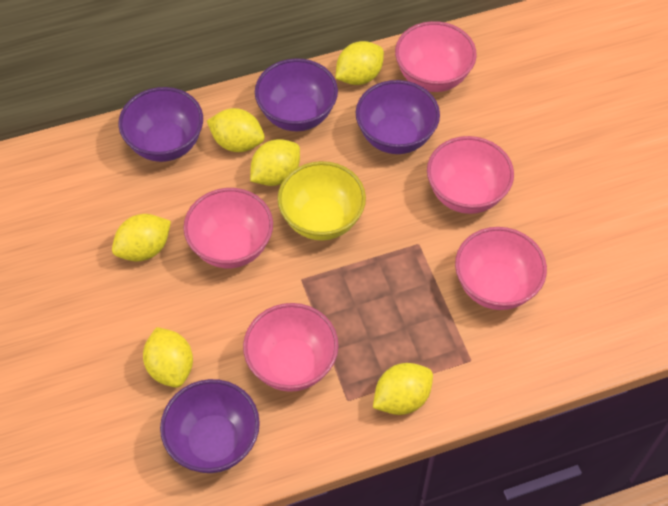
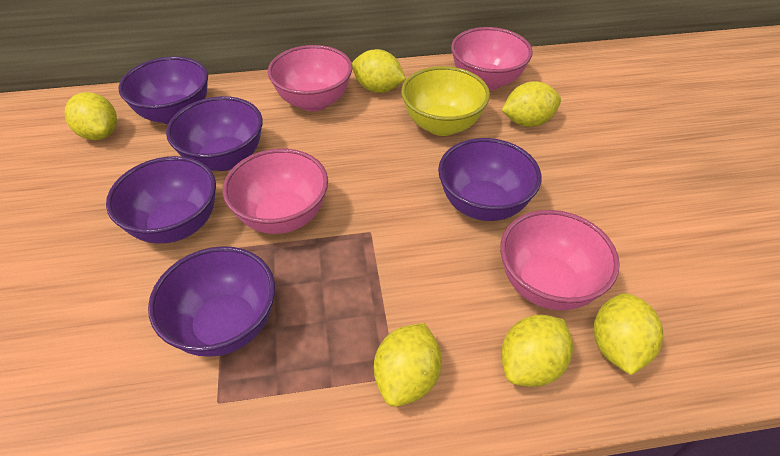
pink bowl: 5 -> 4
purple bowl: 4 -> 5

